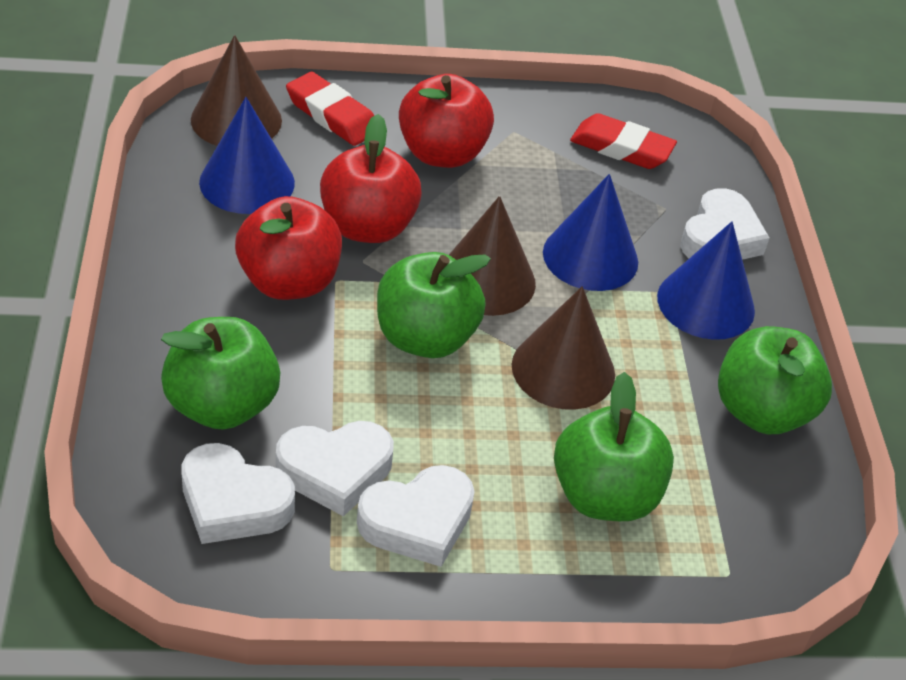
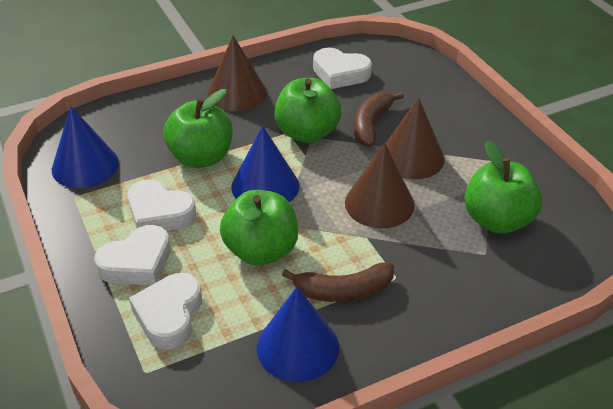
brown banana: 0 -> 2
red apple: 3 -> 0
red eraser: 2 -> 0

